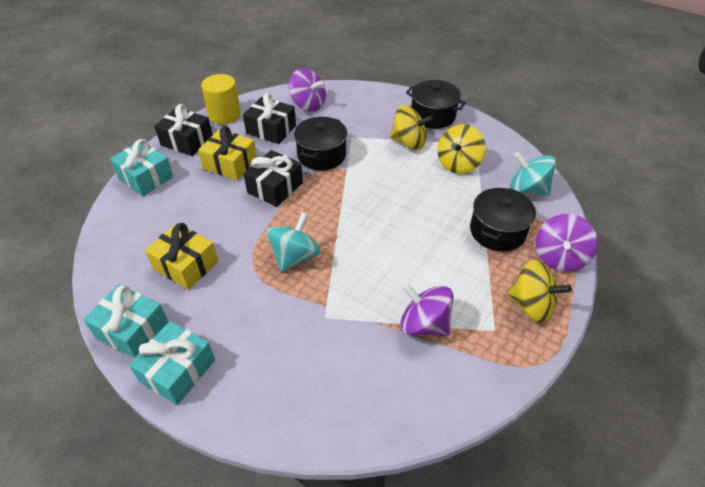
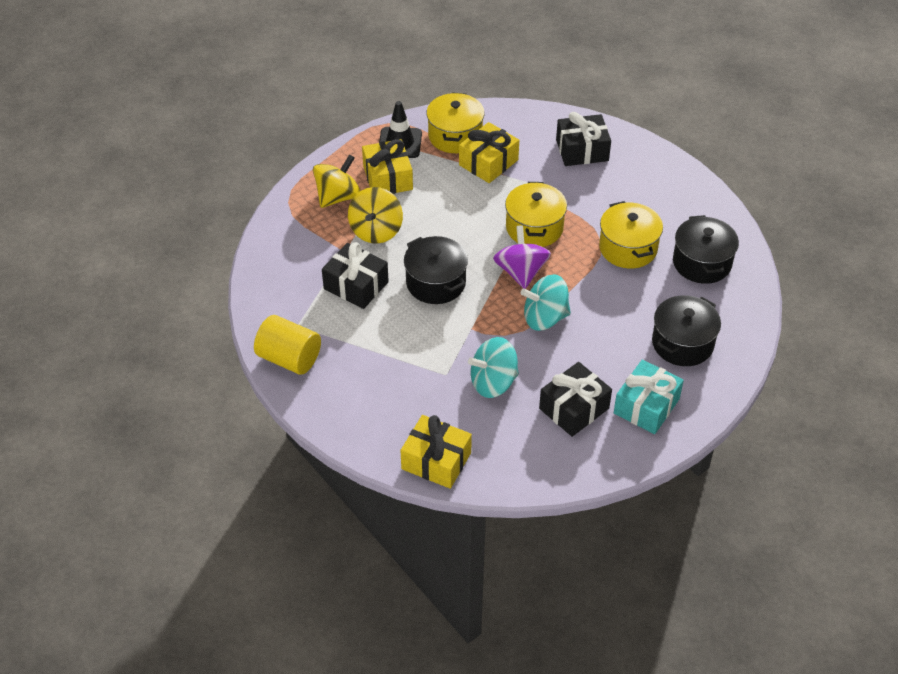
black traffic cone: 0 -> 1
purple spinning top: 3 -> 1
turquoise gift: 3 -> 1
yellow gift: 2 -> 3
yellow pot: 0 -> 3
yellow spinning top: 3 -> 2

